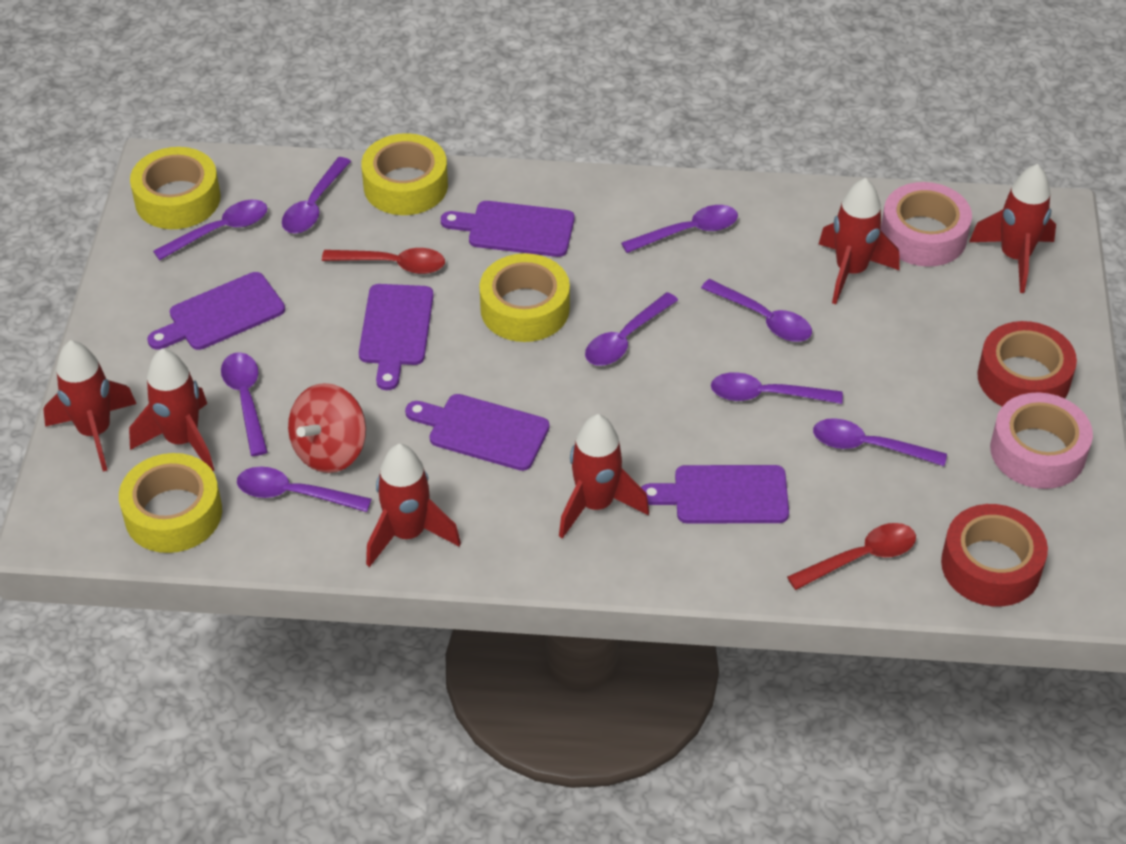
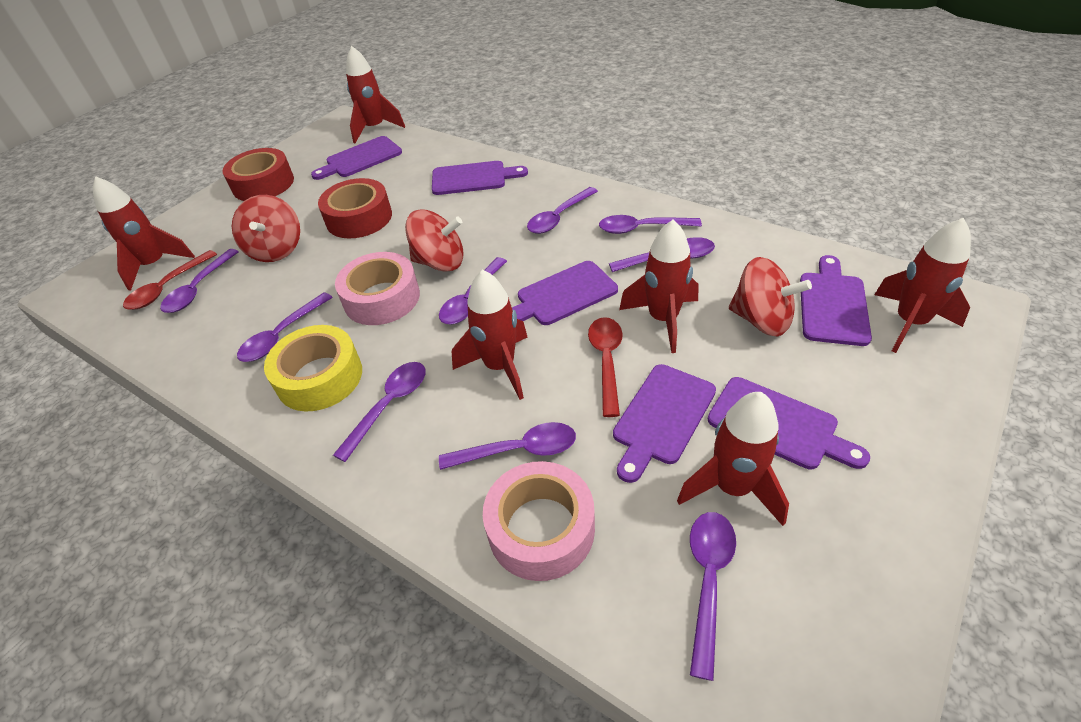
purple cutting board: 5 -> 6
red spinning top: 1 -> 3
yellow tape: 4 -> 1

